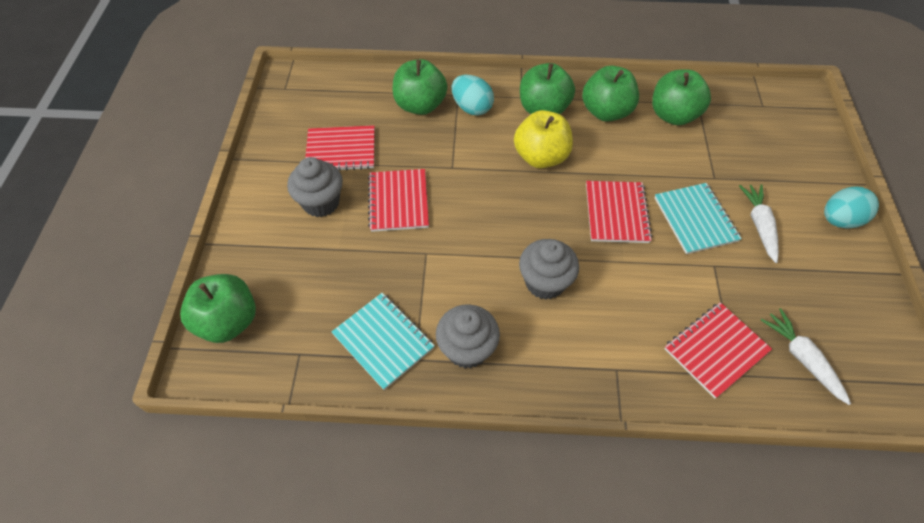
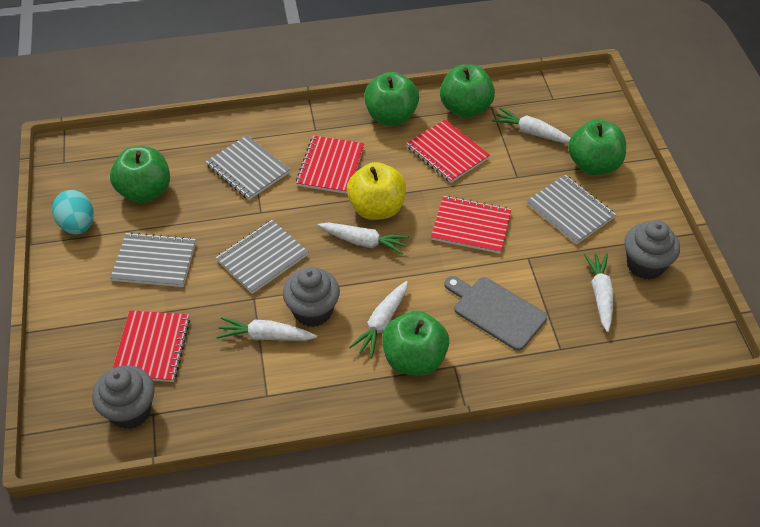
grey cutting board: 0 -> 1
grey notebook: 0 -> 4
turquoise egg: 2 -> 1
turquoise notebook: 2 -> 0
white carrot: 2 -> 5

